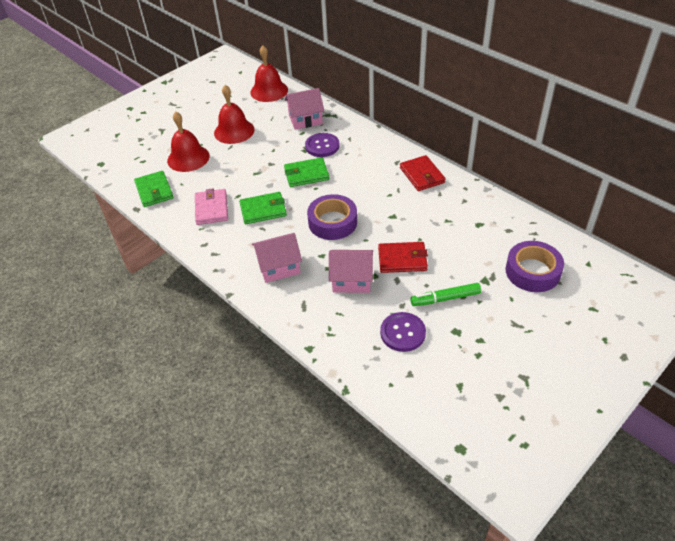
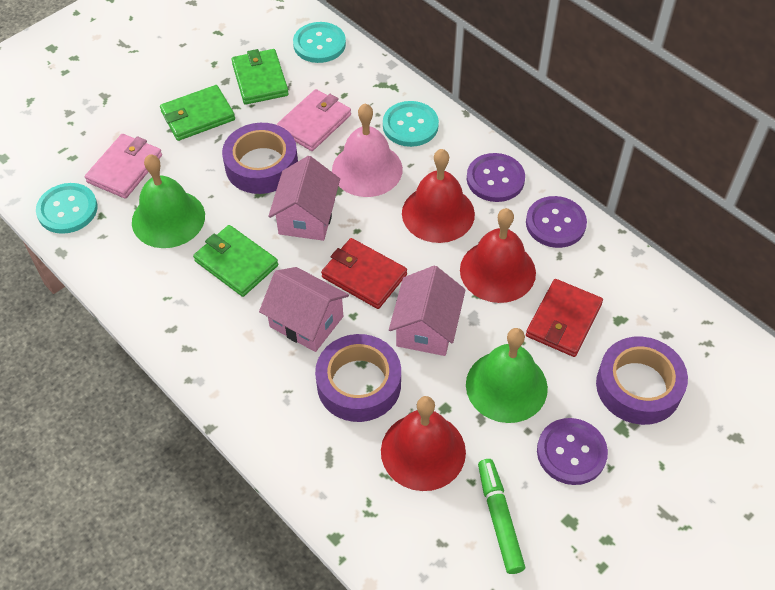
green bell: 0 -> 2
pink bell: 0 -> 1
pink wallet: 1 -> 2
purple button: 2 -> 3
purple tape: 2 -> 3
turquoise button: 0 -> 3

